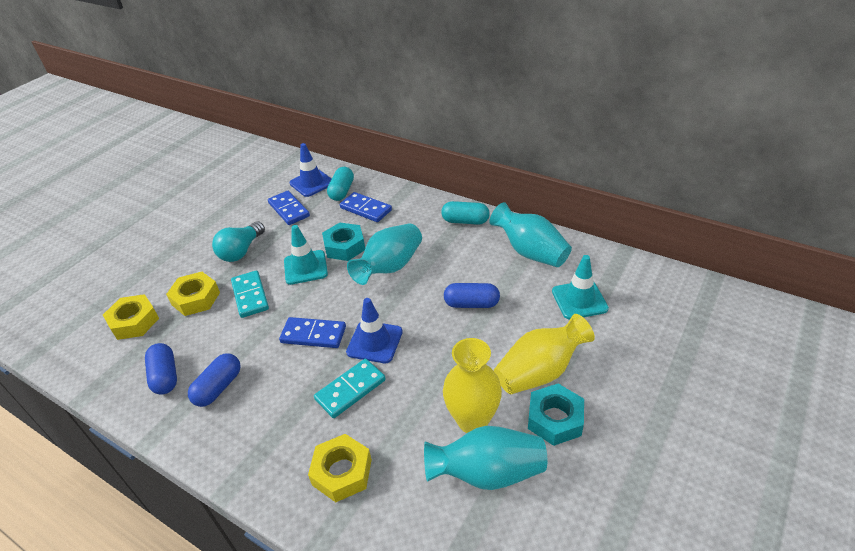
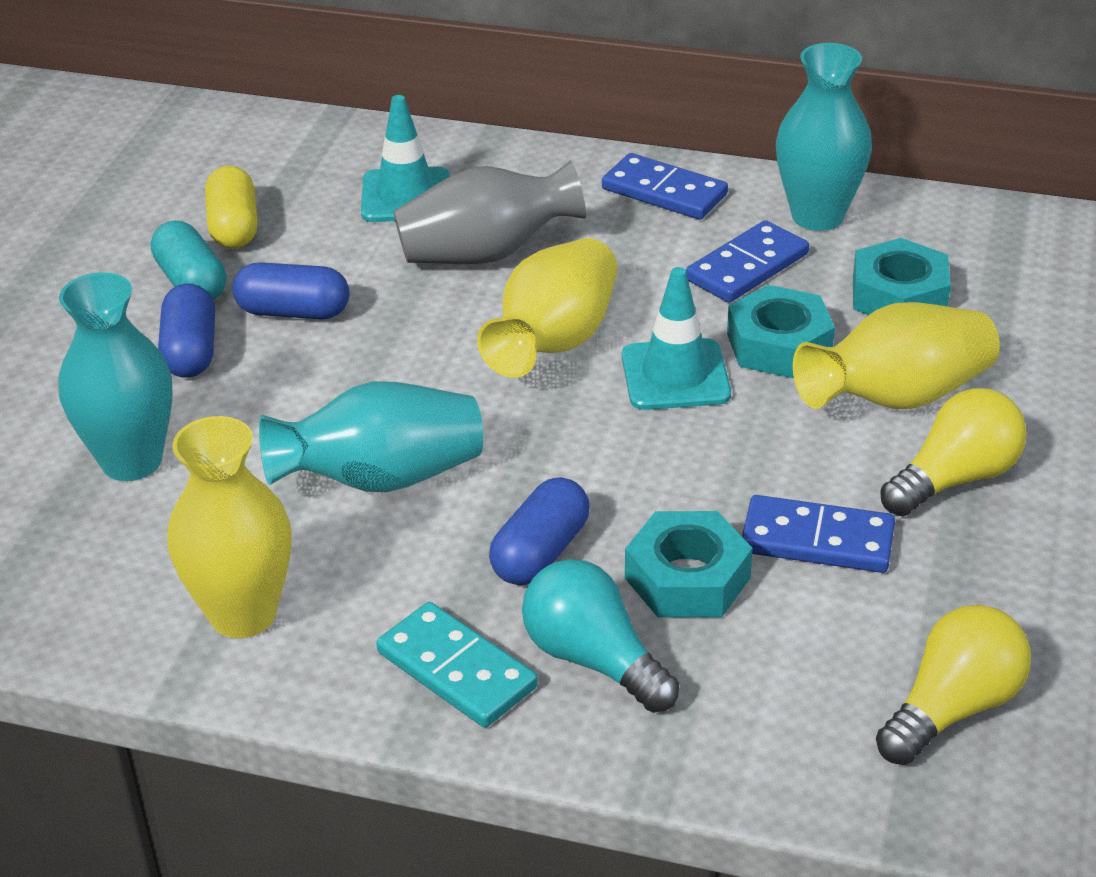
blue traffic cone: 2 -> 0
grey vase: 0 -> 1
turquoise capsule: 2 -> 1
turquoise domino: 2 -> 1
turquoise nut: 2 -> 3
yellow capsule: 0 -> 1
yellow light bulb: 0 -> 2
yellow nut: 3 -> 0
yellow vase: 2 -> 3

